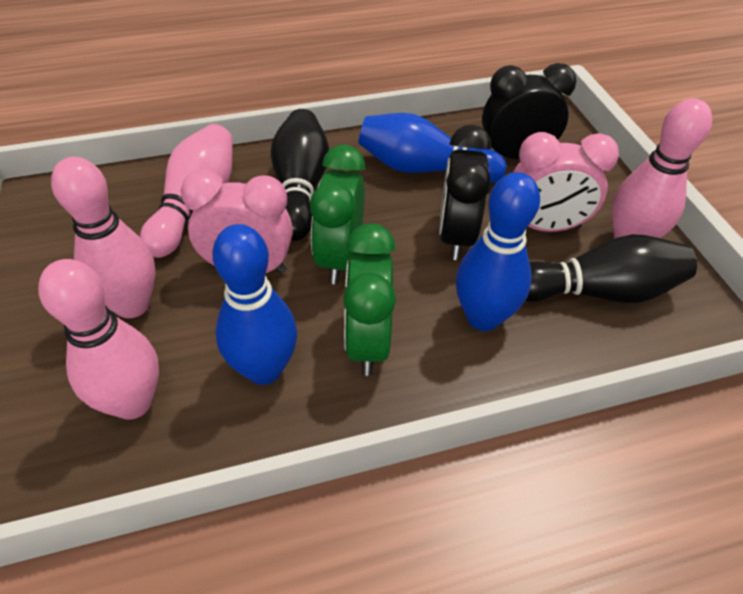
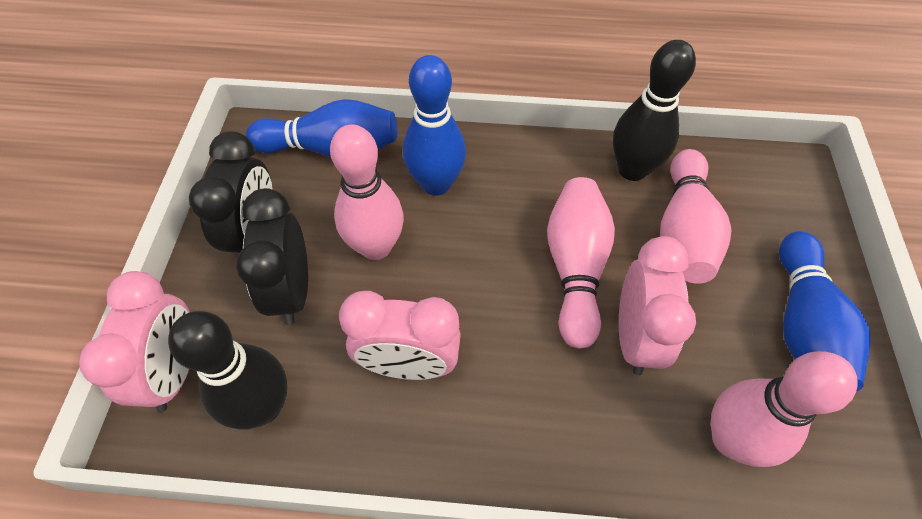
green clock: 2 -> 0
pink clock: 2 -> 3

